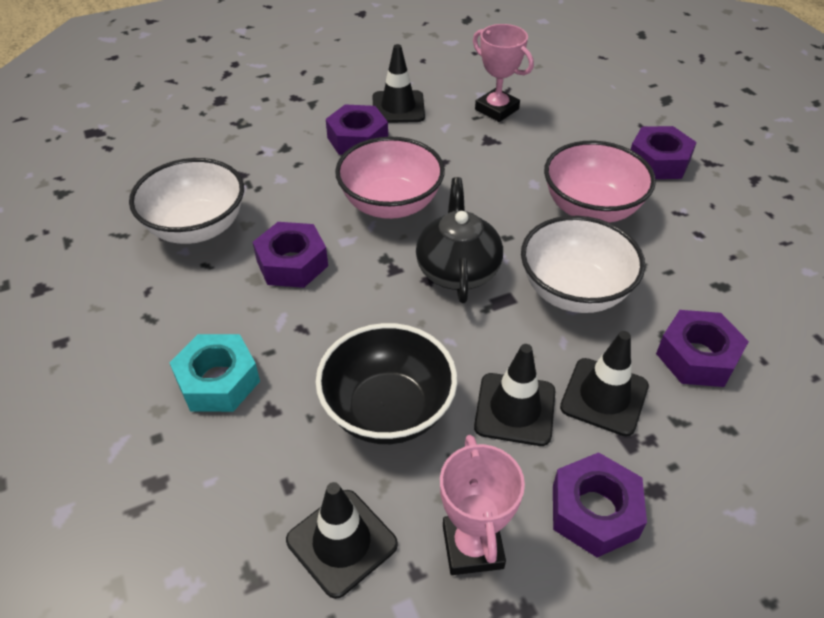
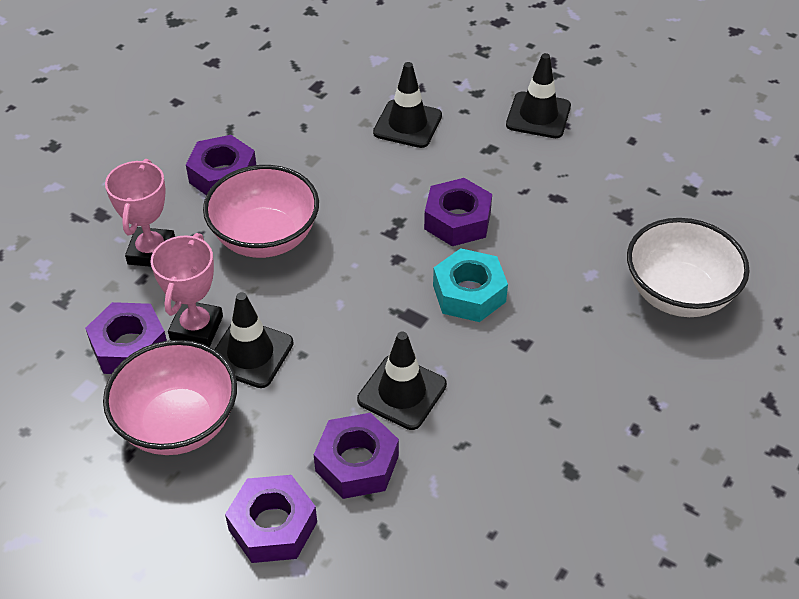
black bowl: 1 -> 0
black teapot: 1 -> 0
white bowl: 2 -> 1

